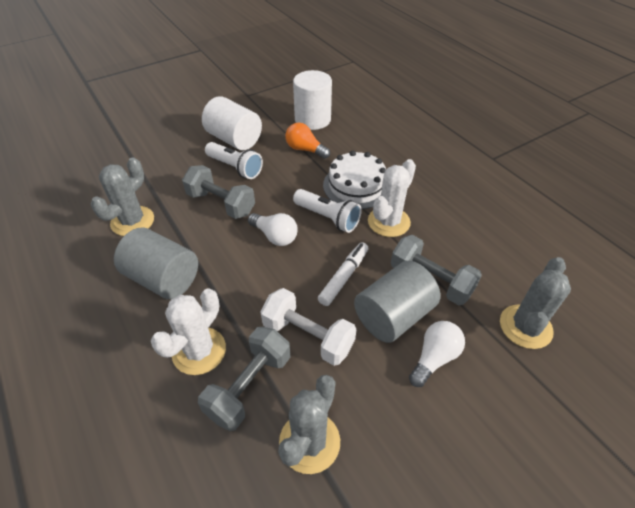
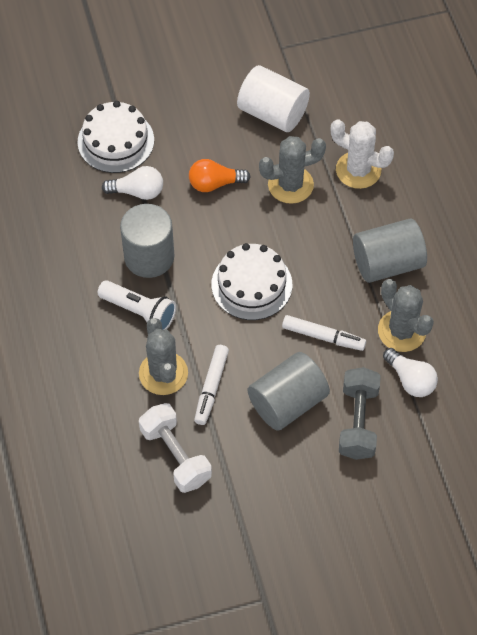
grey cylinder: 2 -> 3
grey dumbbell: 3 -> 1
white cactus: 2 -> 1
white cake: 1 -> 2
white cylinder: 2 -> 1
white flashlight: 2 -> 1
white marker: 1 -> 2

